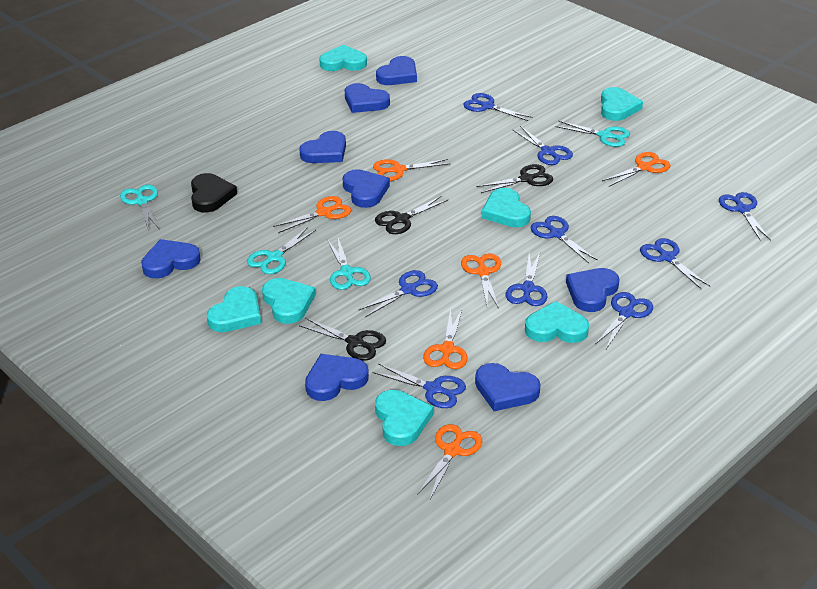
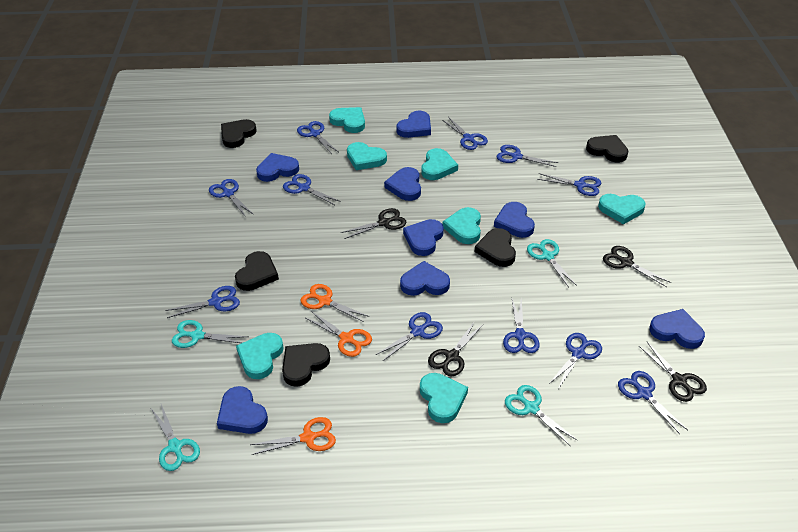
black heart: 1 -> 5
black scissors: 3 -> 4
blue scissors: 9 -> 11
orange scissors: 6 -> 3

